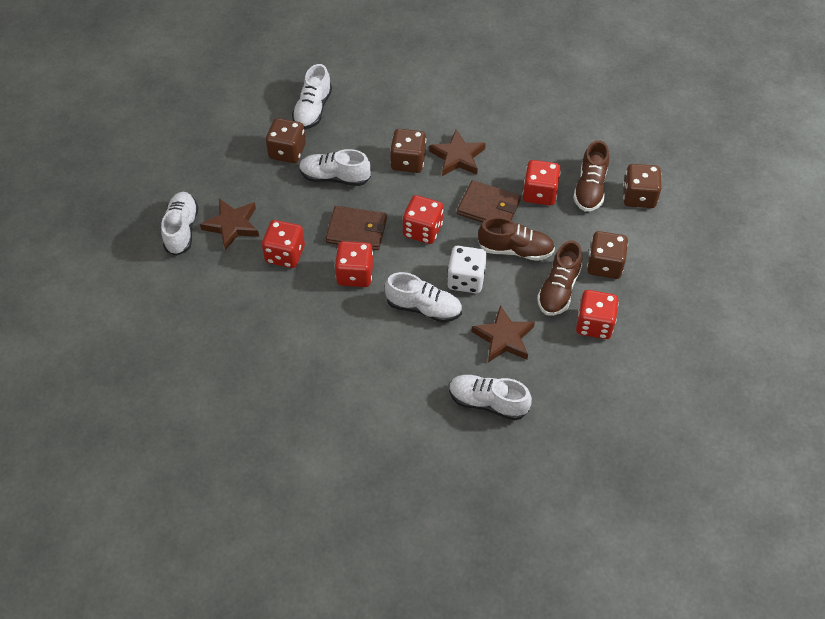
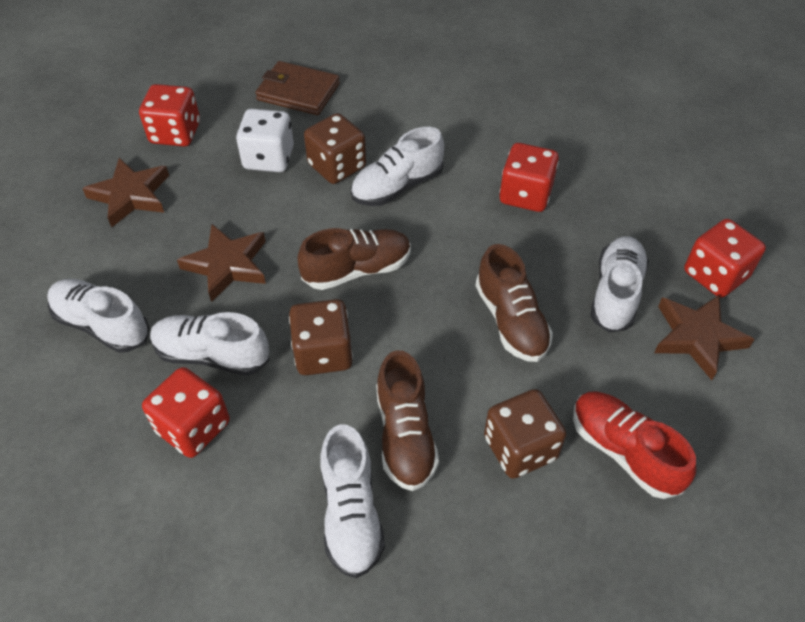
brown dice: 4 -> 3
brown wallet: 2 -> 1
red dice: 5 -> 4
red shoe: 0 -> 1

